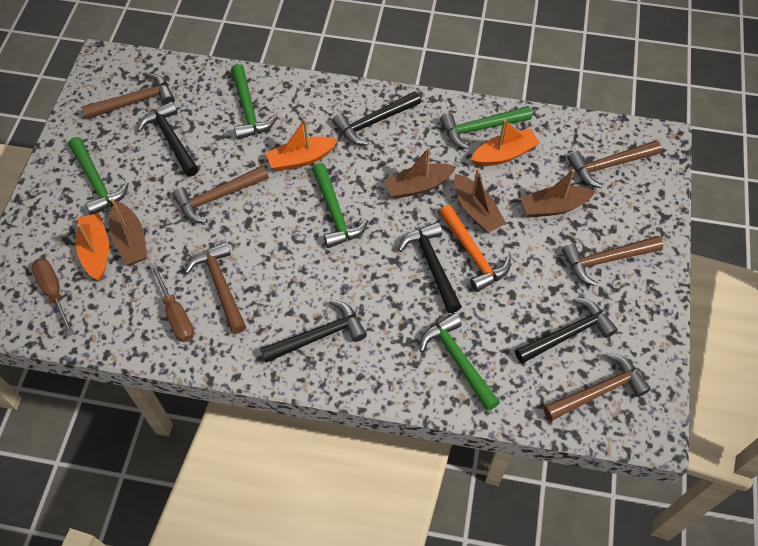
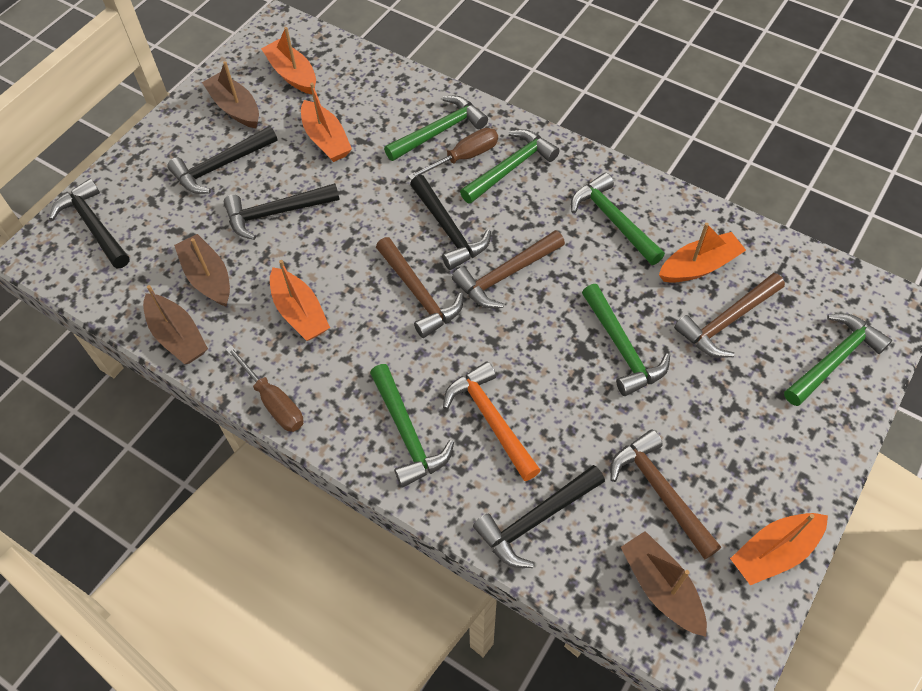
brown hammer: 6 -> 4
green hammer: 5 -> 6
orange boat: 3 -> 5

